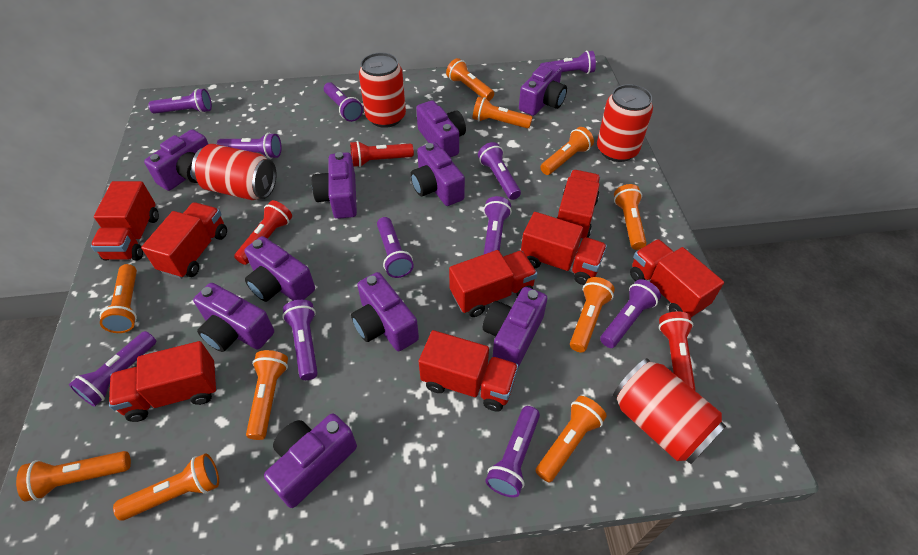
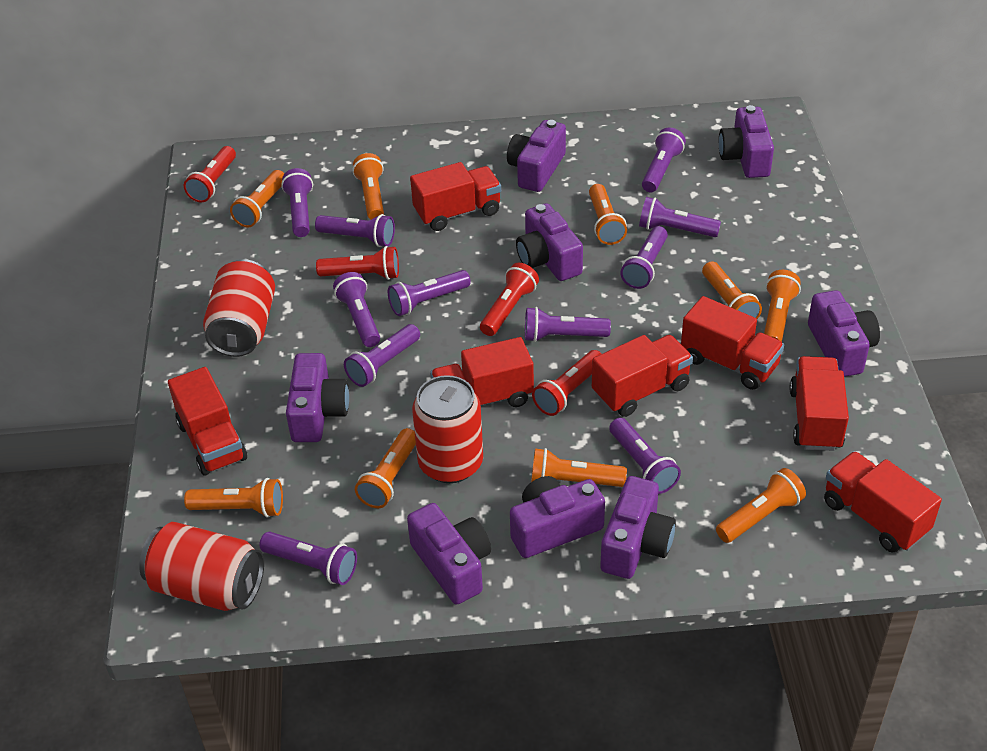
orange flashlight: 10 -> 9
purple camera: 10 -> 8
red can: 4 -> 3
red flashlight: 3 -> 4
red truck: 8 -> 7

